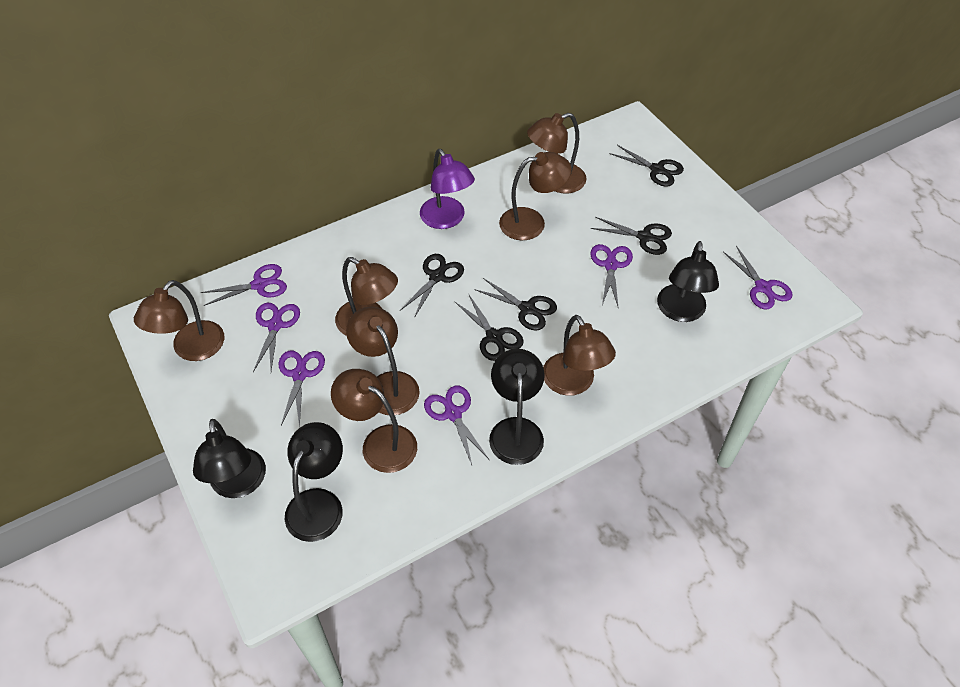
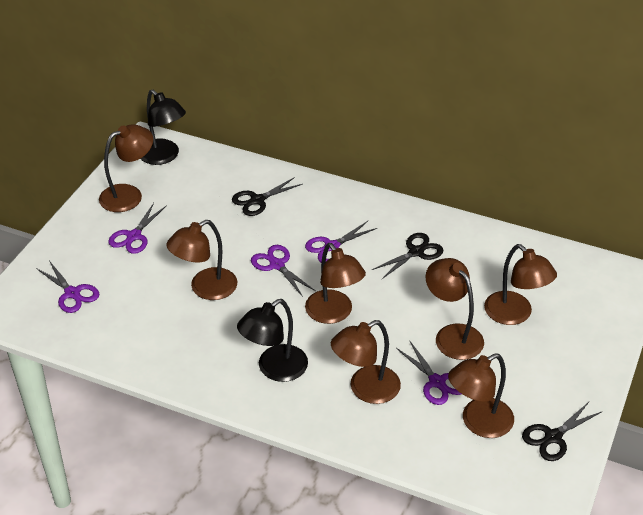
black lamp: 4 -> 2
black scissors: 5 -> 3
purple lamp: 1 -> 0
purple scissors: 6 -> 5

